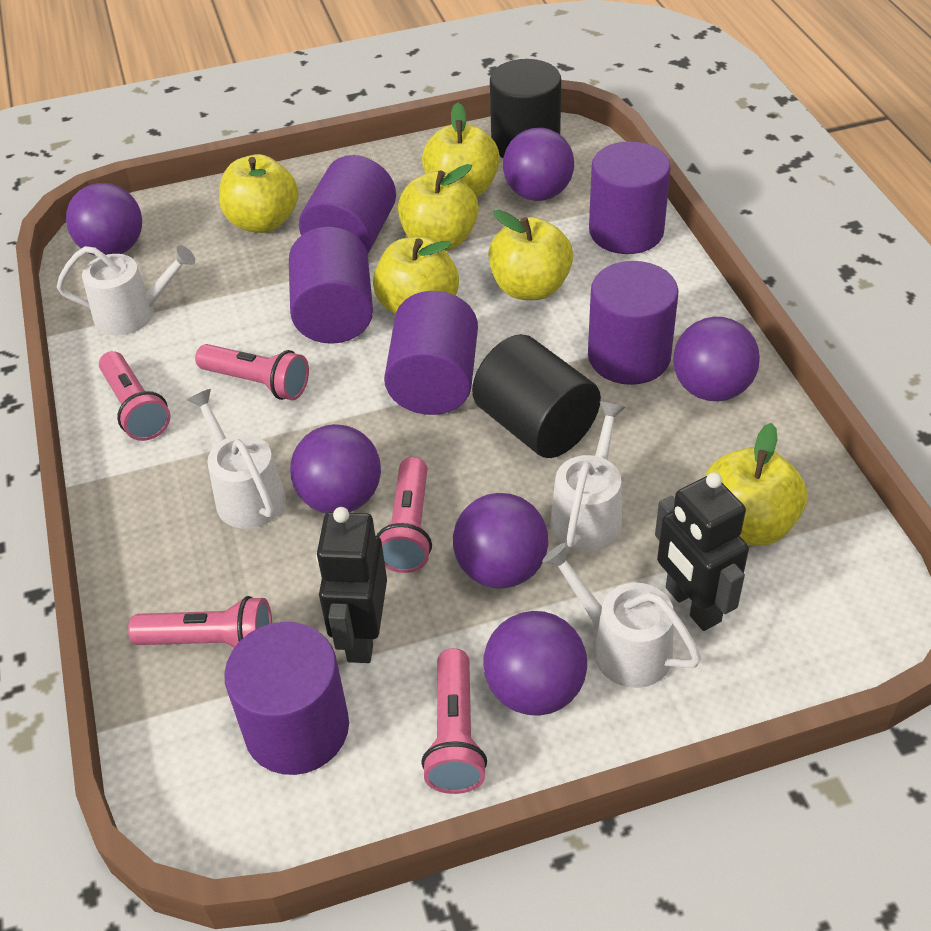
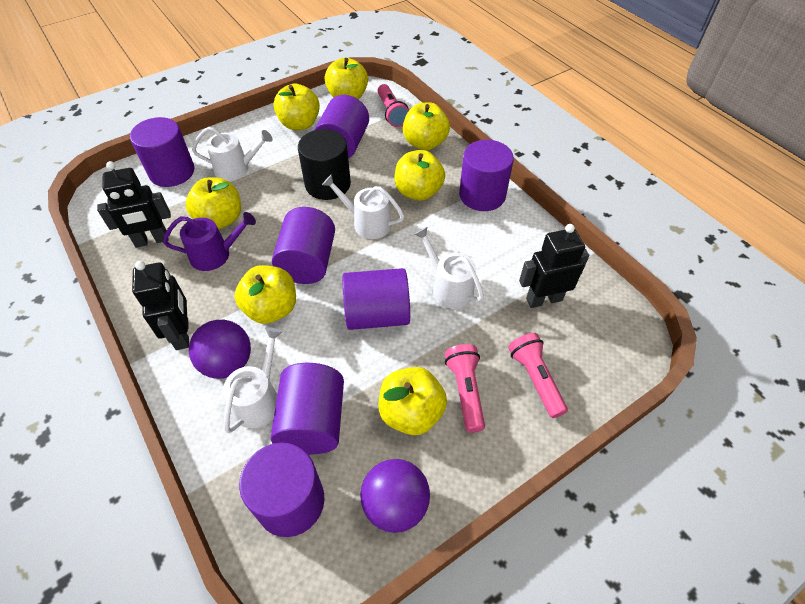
black cylinder: 2 -> 1
black robot: 2 -> 3
pink flashlight: 5 -> 3
purple ball: 6 -> 2
purple cylinder: 6 -> 7
purple watering can: 0 -> 1
yellow apple: 6 -> 7

